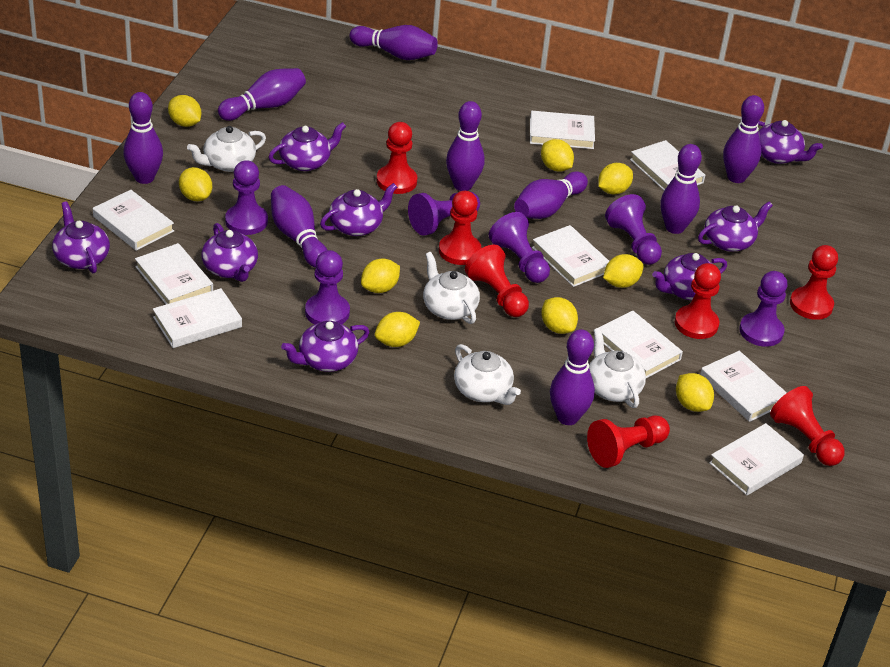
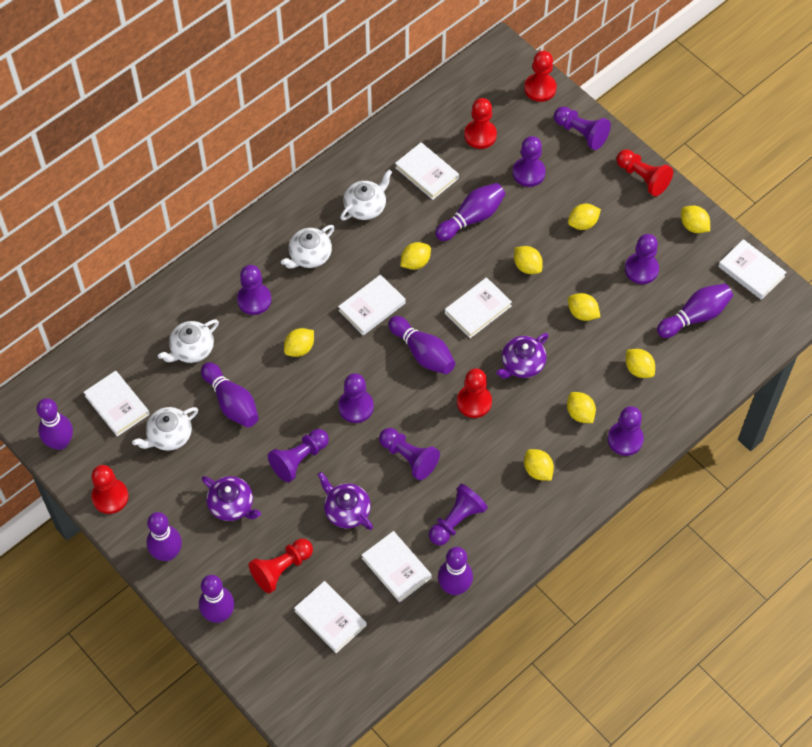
purple bowling pin: 9 -> 8
purple pawn: 6 -> 9
purple teapot: 8 -> 3
red pawn: 7 -> 6
white book: 9 -> 7

